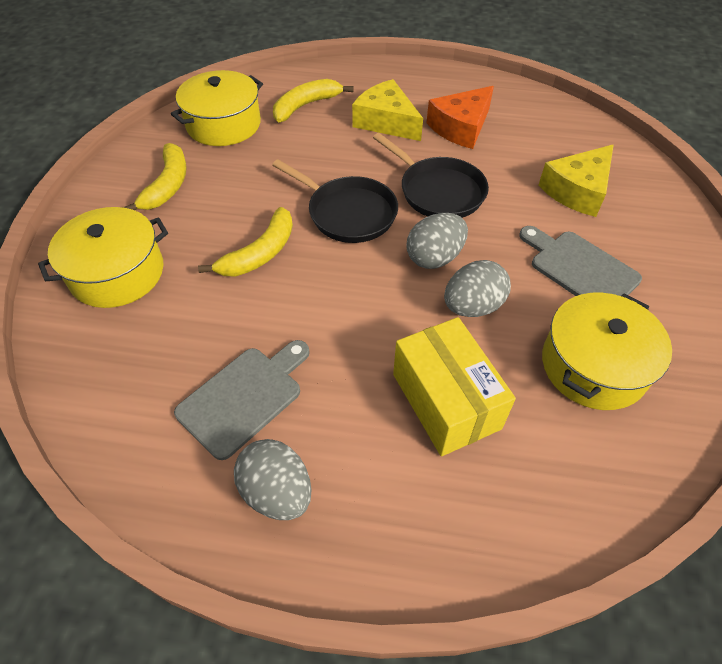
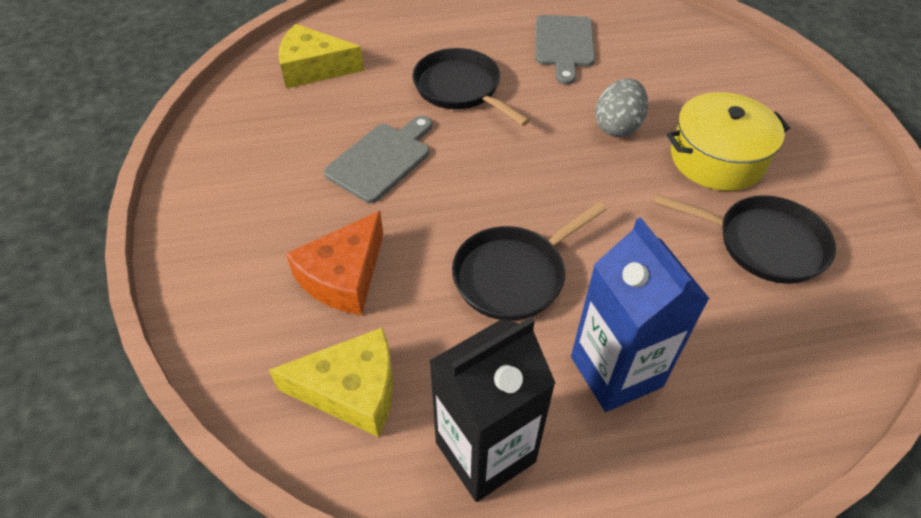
black carton: 0 -> 1
black pan: 2 -> 3
blue carton: 0 -> 1
grey egg: 3 -> 1
yellow banana: 3 -> 0
yellow box: 1 -> 0
yellow pot: 3 -> 1

